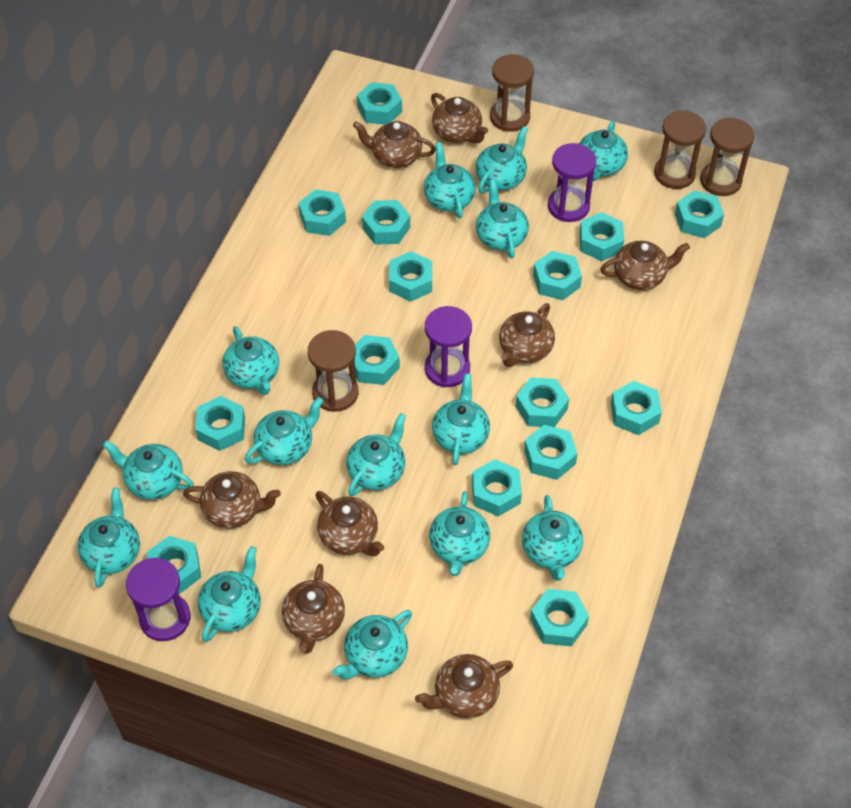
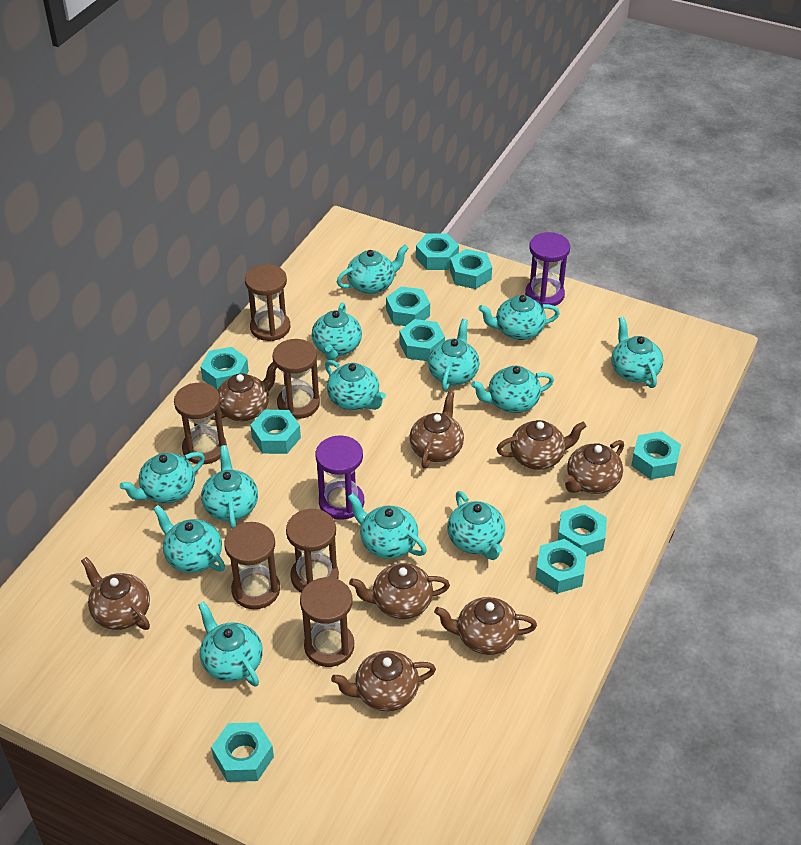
brown hourglass: 4 -> 6
purple hourglass: 3 -> 2
turquoise nut: 15 -> 10
turquoise teapot: 14 -> 13

